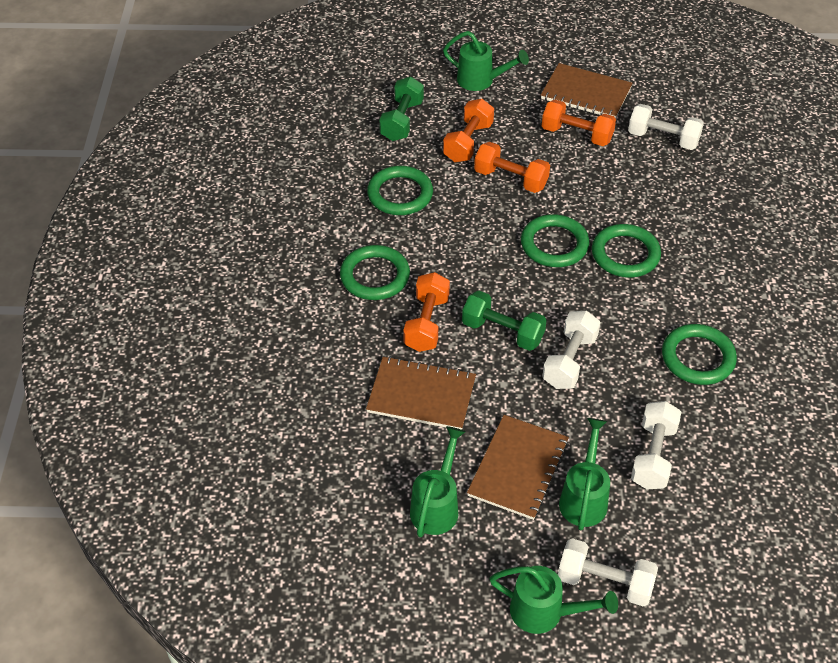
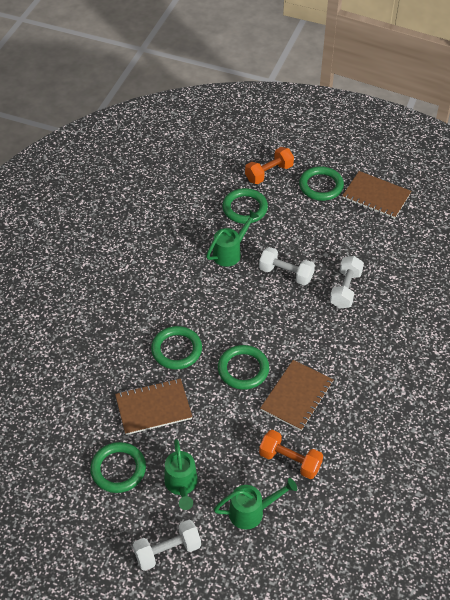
green dumbbell: 2 -> 0
green watering can: 4 -> 3
orange dumbbell: 4 -> 2
white dumbbell: 4 -> 3

